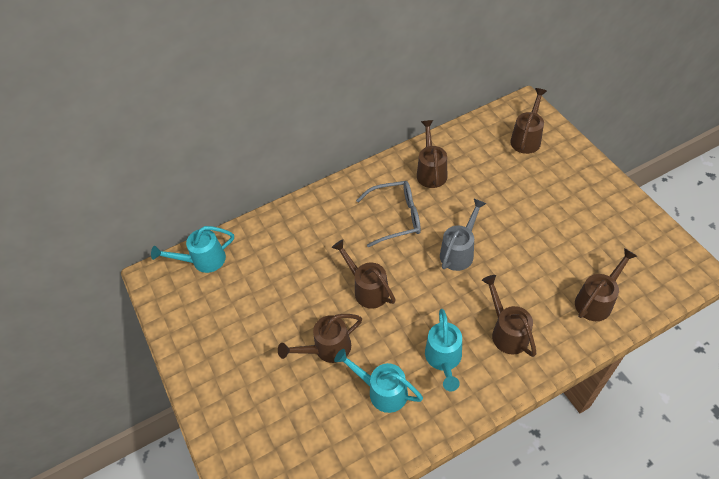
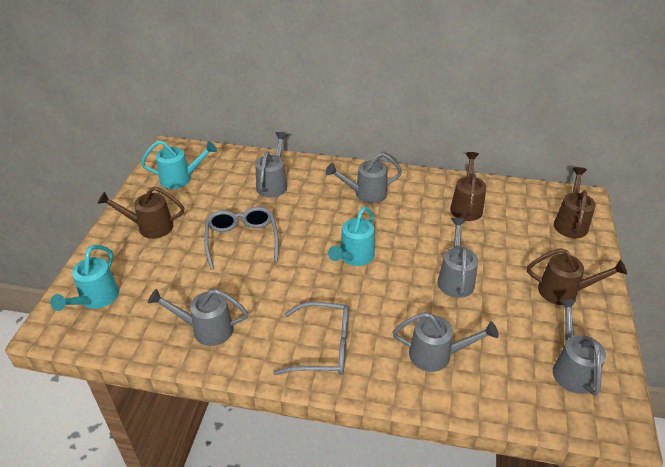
brown watering can: 6 -> 4
grey glasses: 1 -> 2
grey watering can: 1 -> 6

